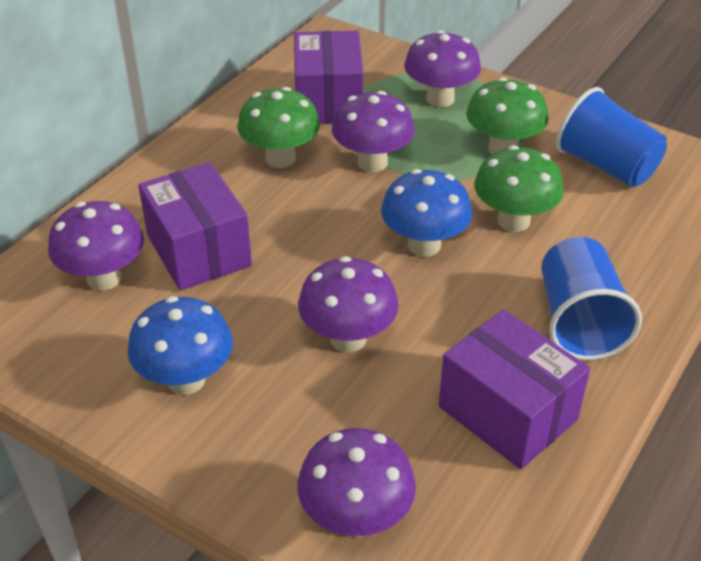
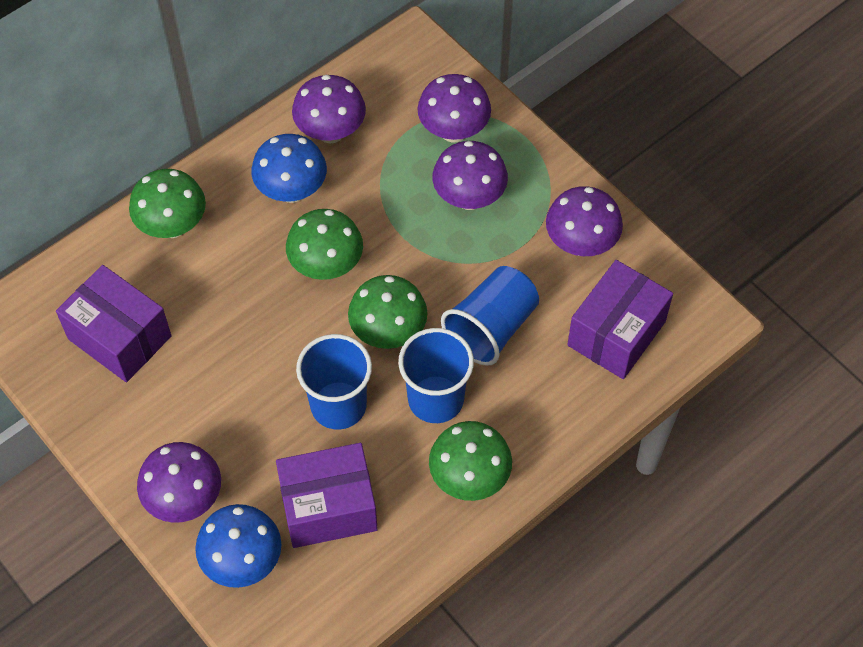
blue cup: 2 -> 3
green mushroom: 3 -> 4

